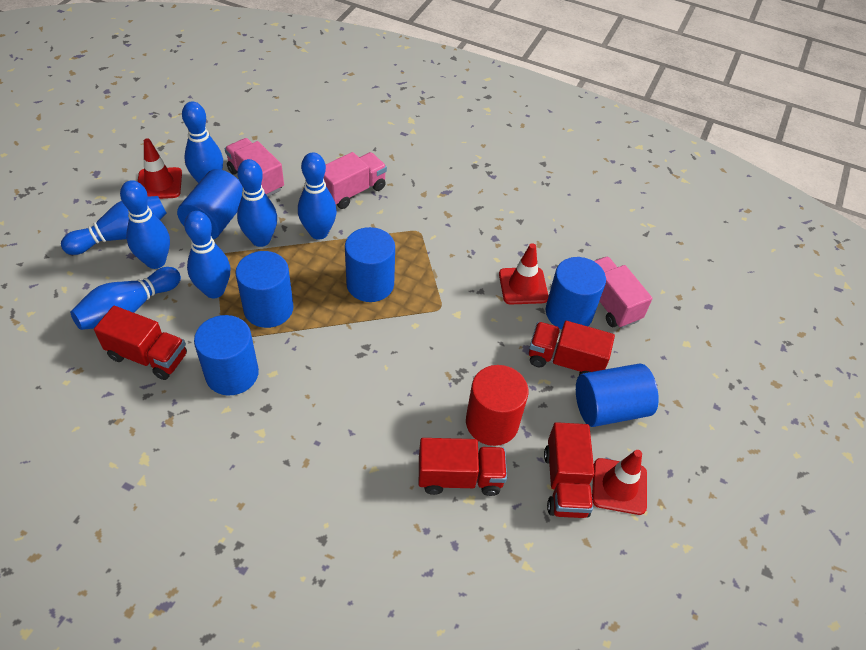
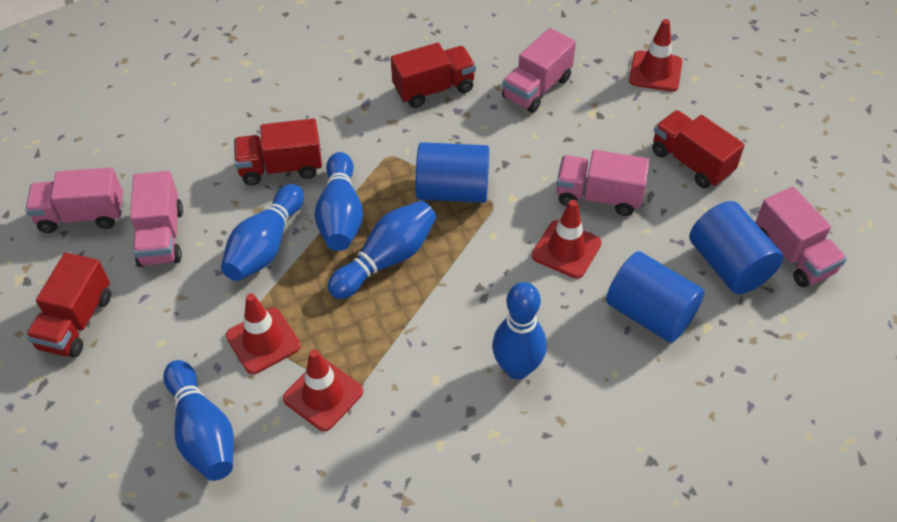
blue bowling pin: 7 -> 5
blue cylinder: 6 -> 3
pink truck: 3 -> 5
red cylinder: 1 -> 0
red traffic cone: 3 -> 4

